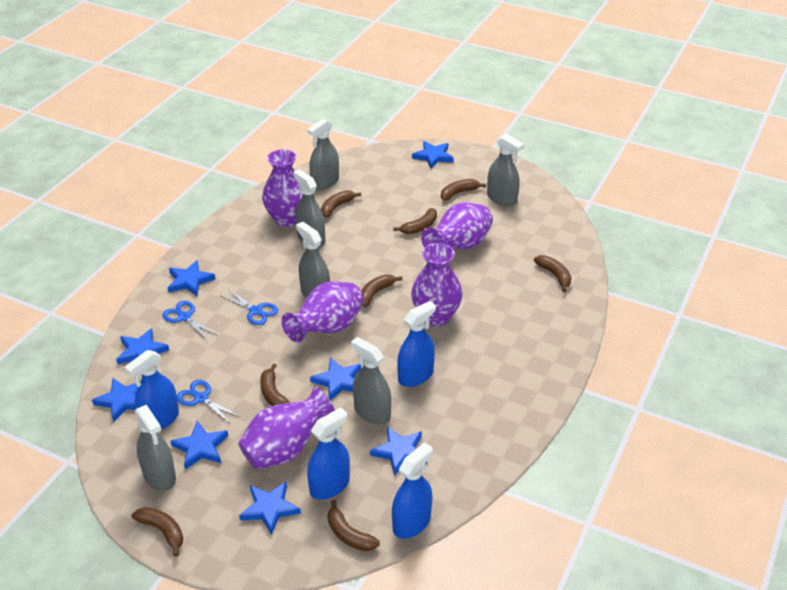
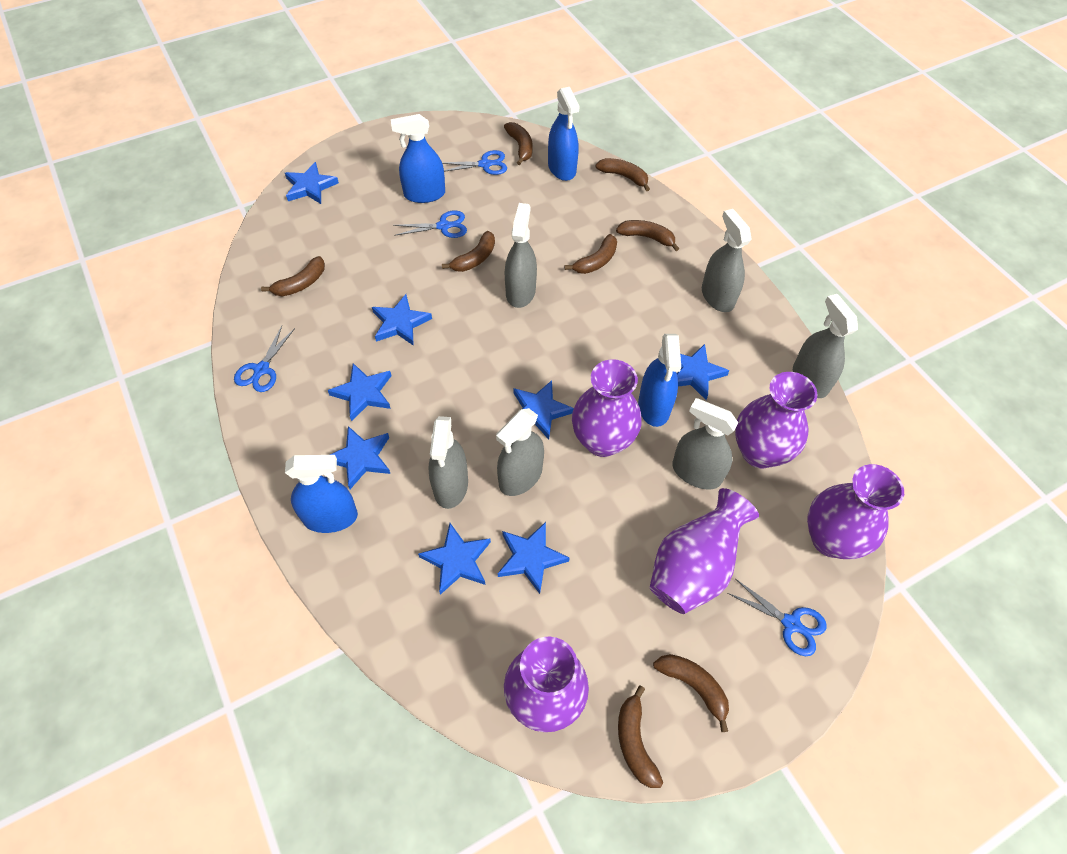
blue scissors: 3 -> 4

